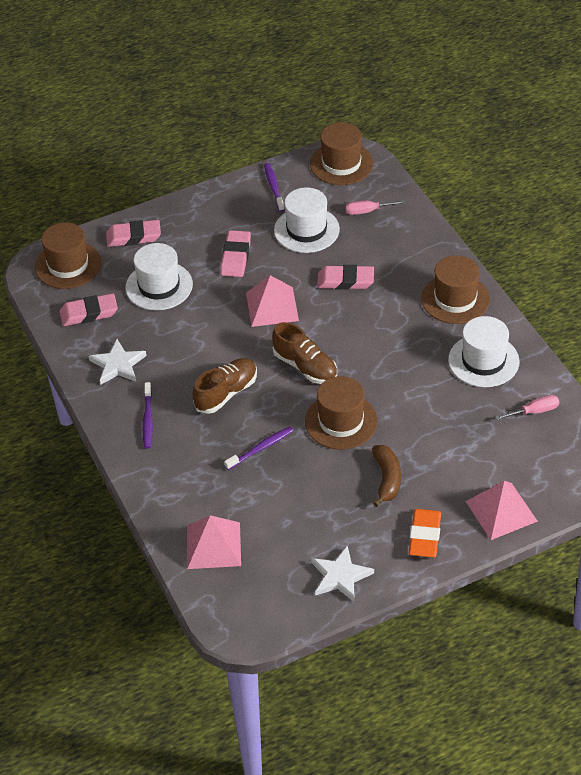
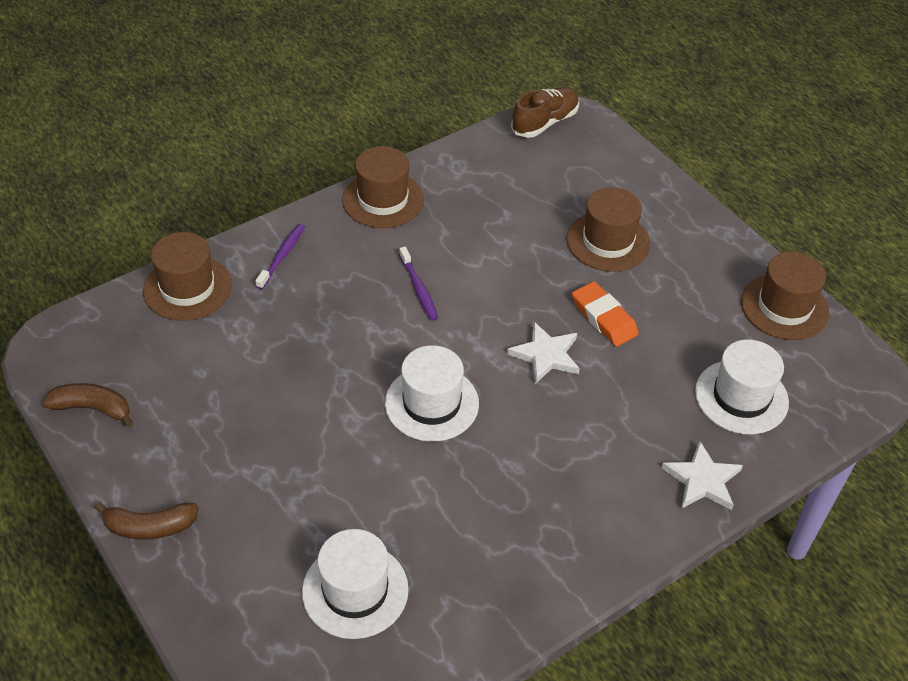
brown banana: 1 -> 2
brown shoe: 2 -> 1
pink eraser: 4 -> 0
pink pyramid: 3 -> 0
pink screwdriver: 2 -> 0
purple toothbrush: 3 -> 2

